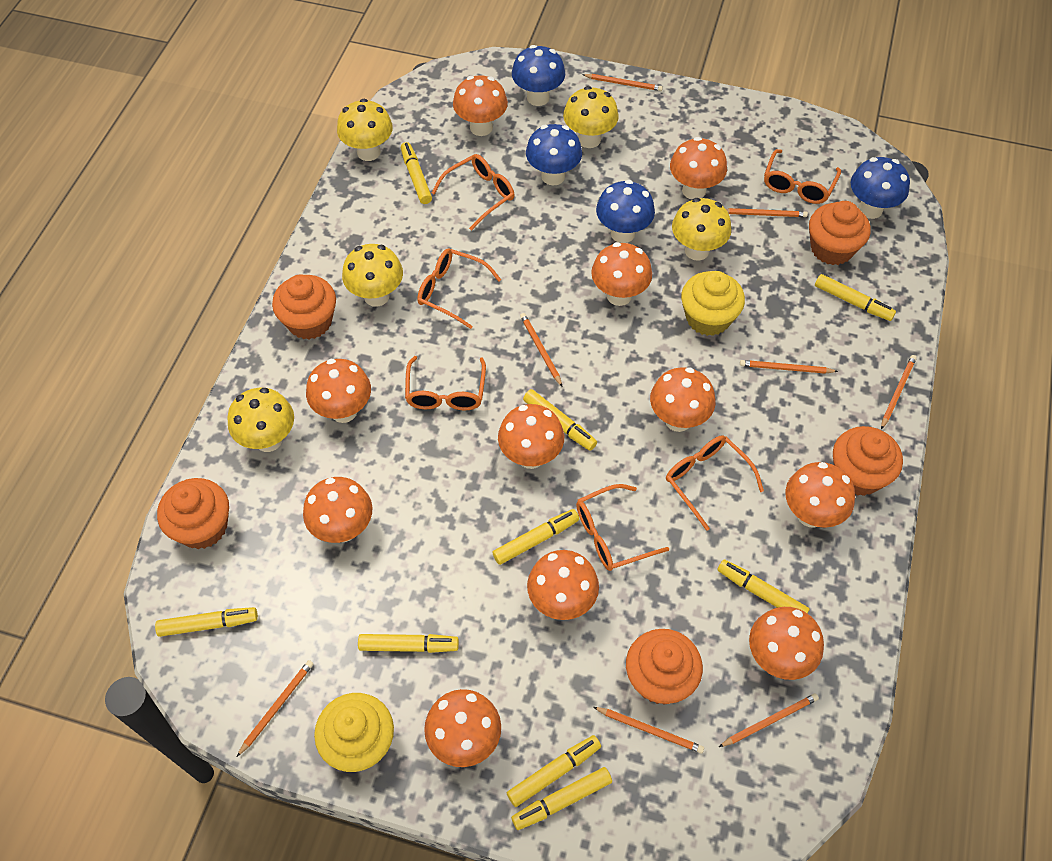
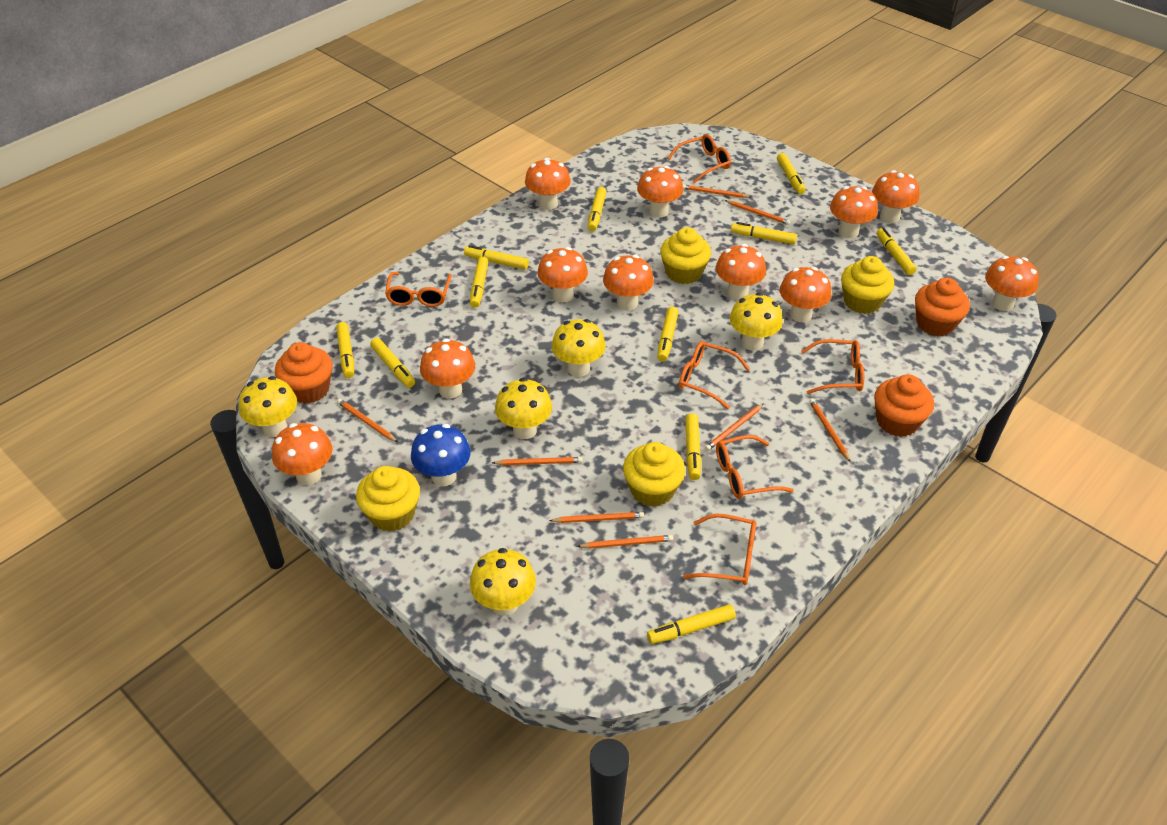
blue mushroom: 4 -> 1
orange cupcake: 5 -> 3
yellow cupcake: 2 -> 4
yellow marker: 9 -> 11

